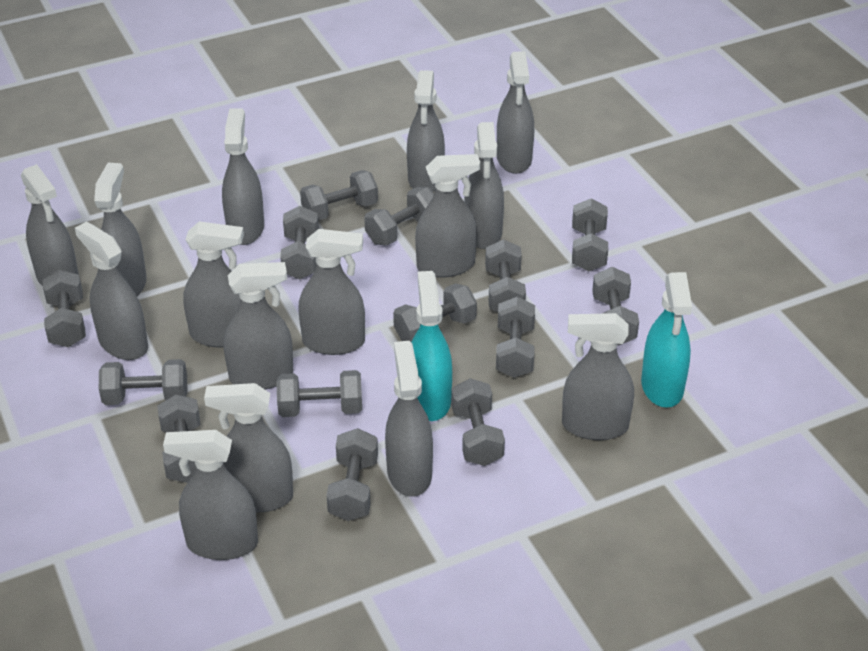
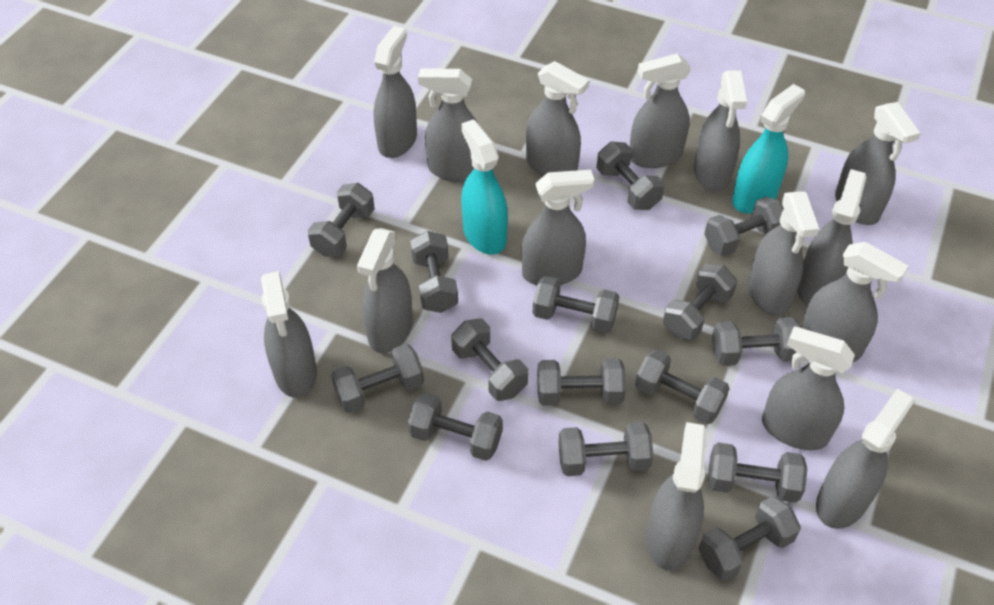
grey dumbbell: 14 -> 15

